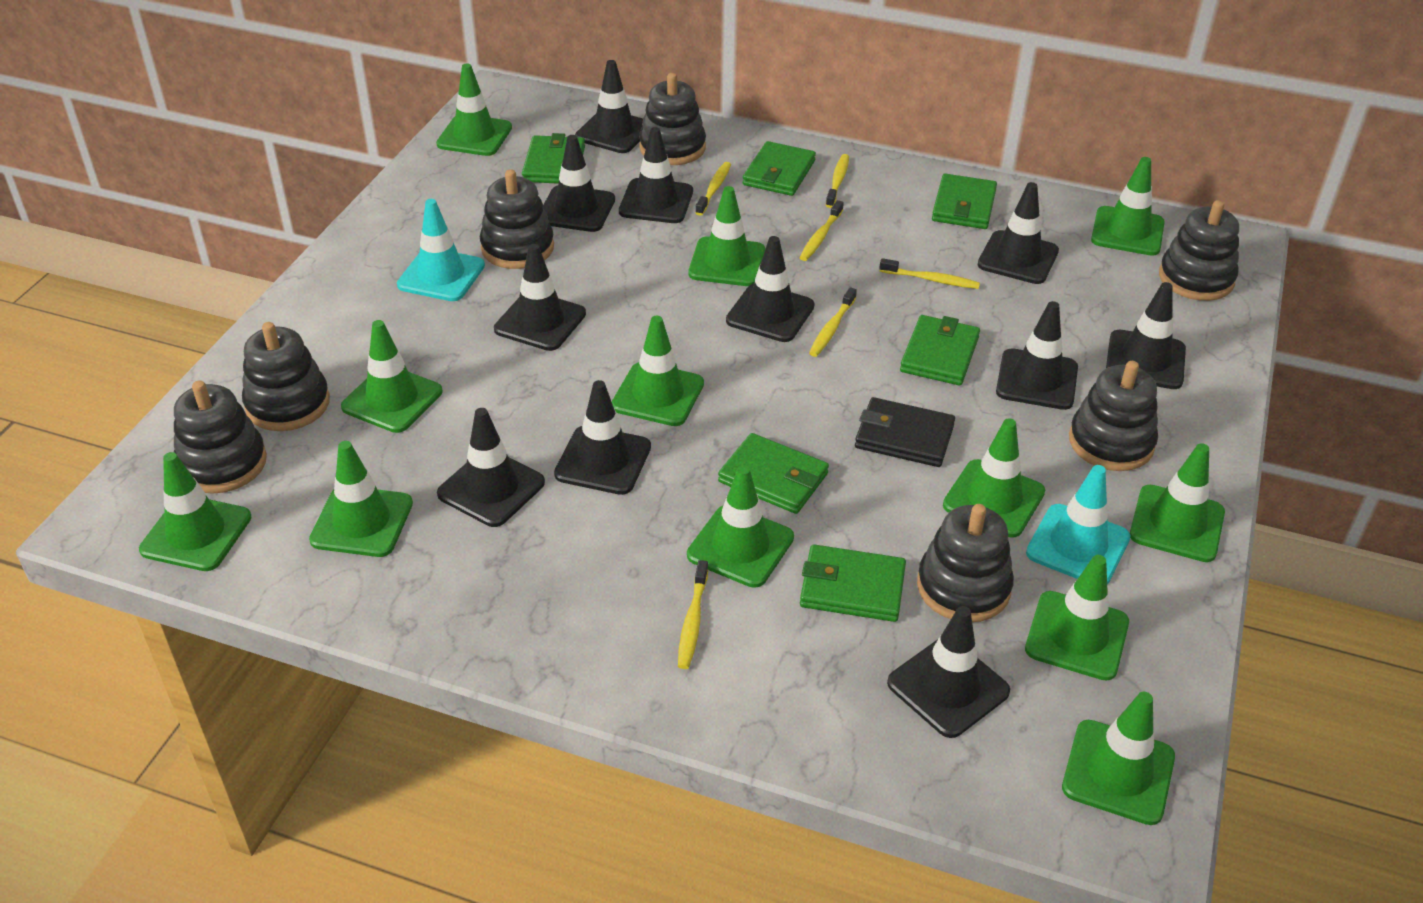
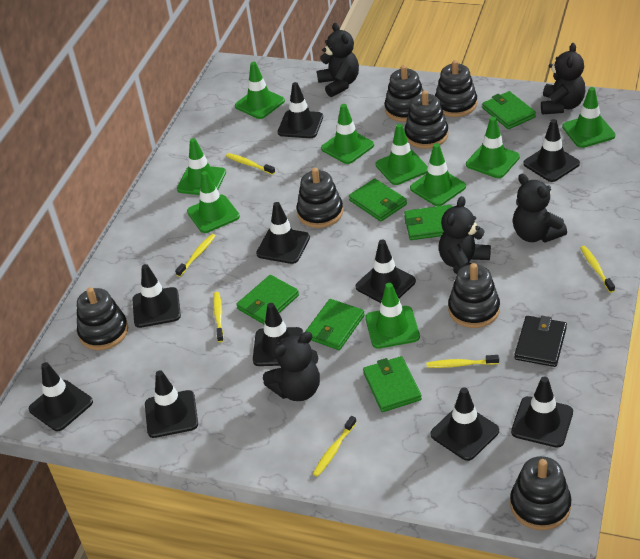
black teddy bear: 0 -> 5
black traffic cone: 11 -> 10
green traffic cone: 12 -> 9
turquoise traffic cone: 2 -> 0

